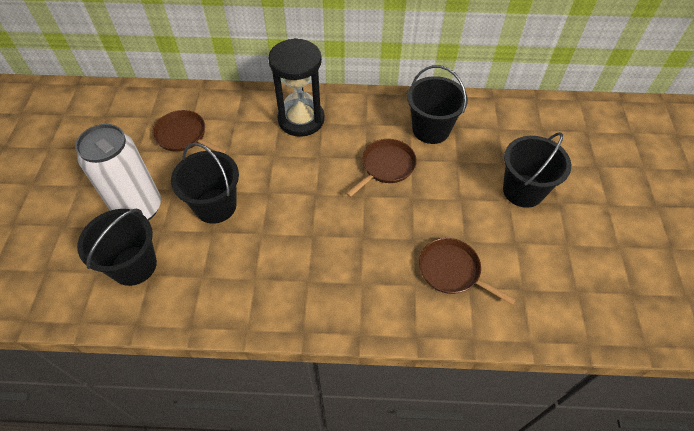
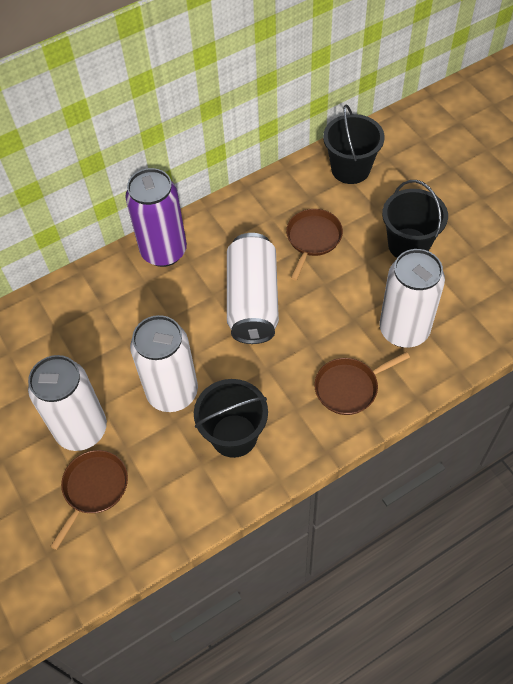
black bucket: 4 -> 3
black hourglass: 1 -> 0
purple can: 0 -> 1
white can: 1 -> 4

